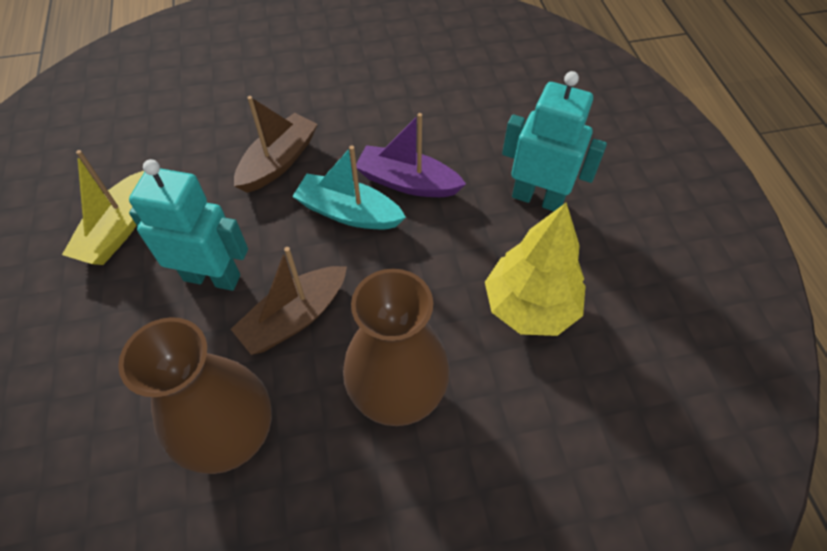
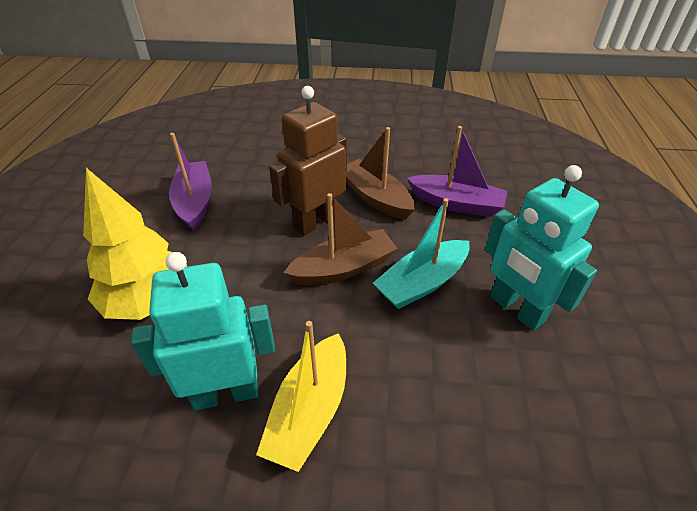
brown robot: 0 -> 1
brown vase: 2 -> 0
purple boat: 1 -> 2

